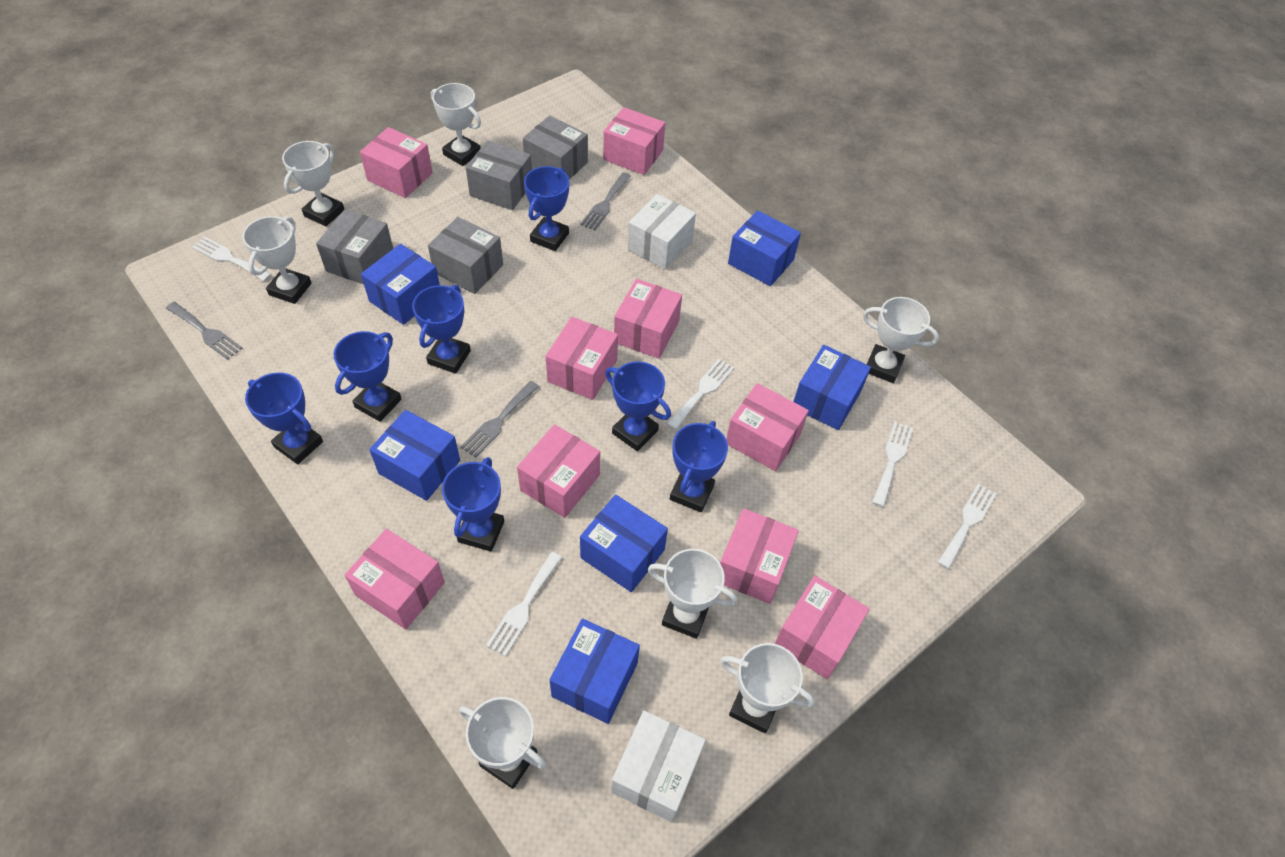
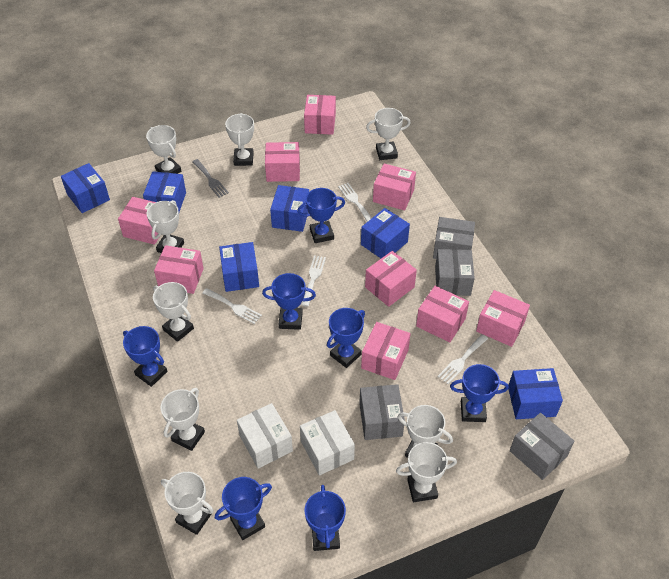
grey fork: 3 -> 1
white fork: 5 -> 4
white trophy: 7 -> 9

